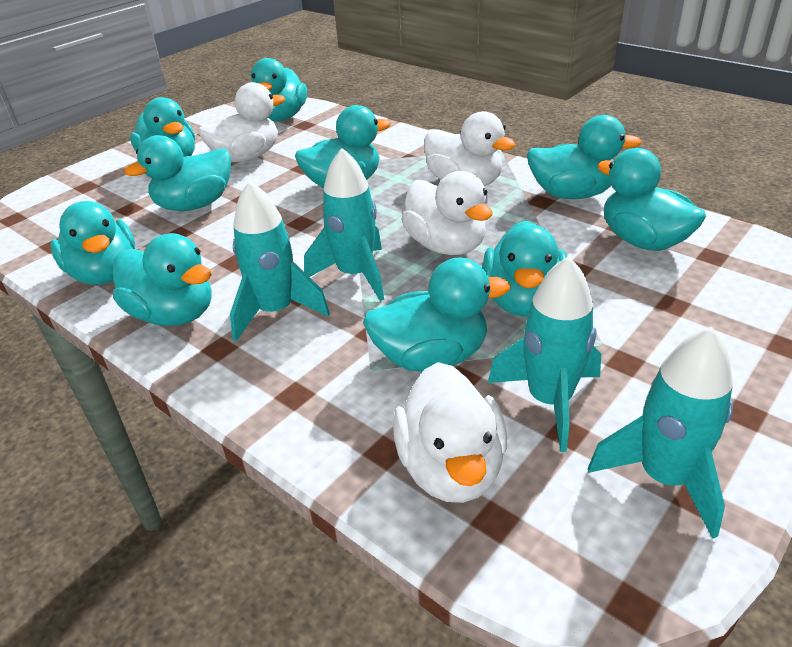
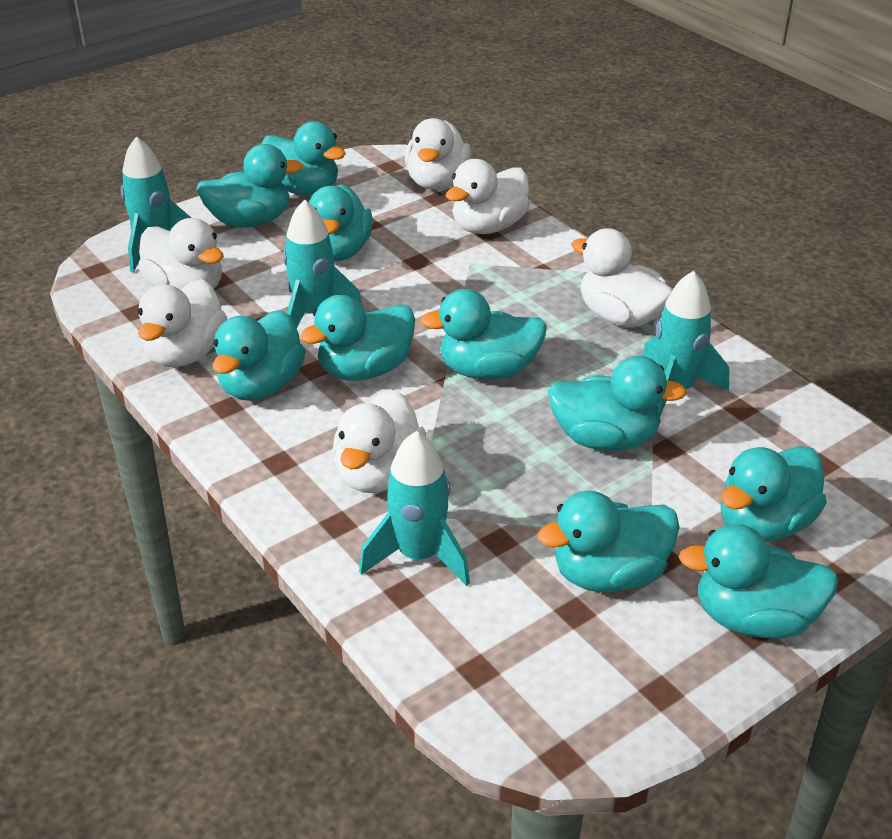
white duck: 4 -> 6

